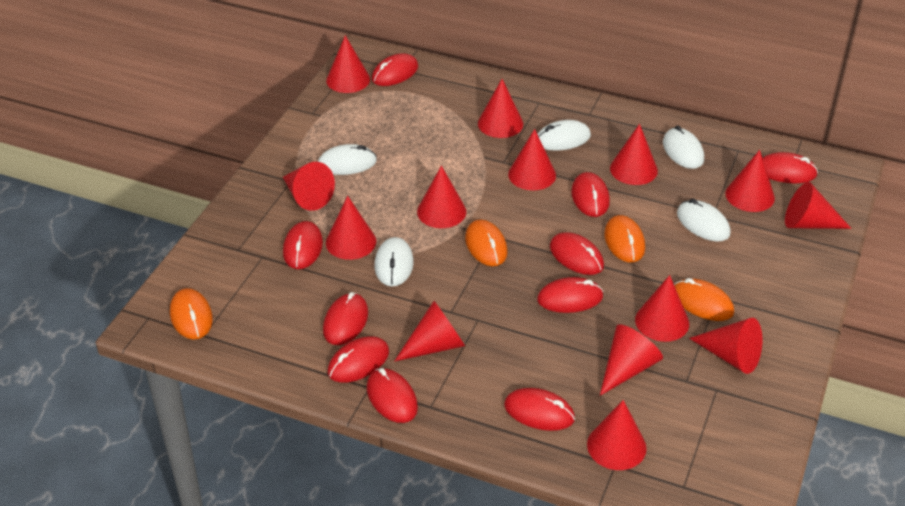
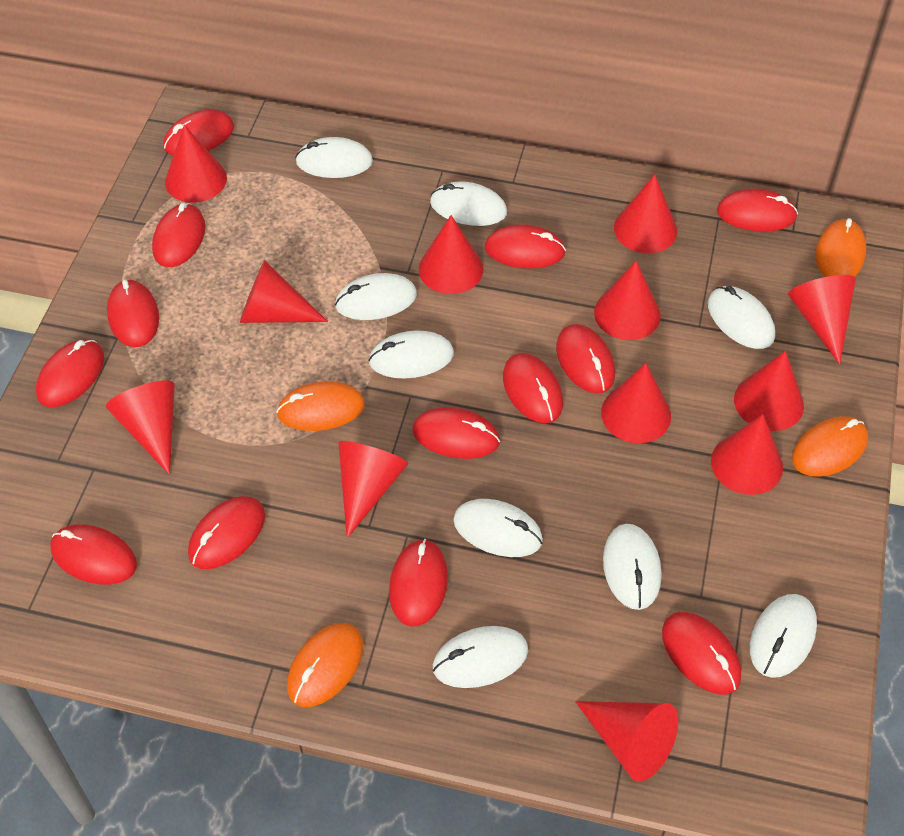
red cone: 14 -> 12
red mouse: 10 -> 13
white mouse: 5 -> 9

